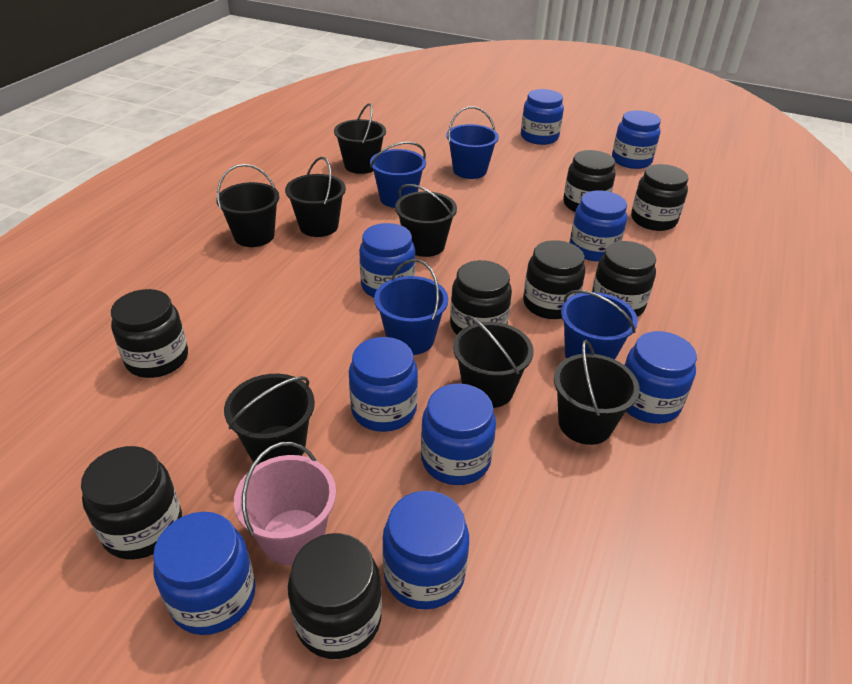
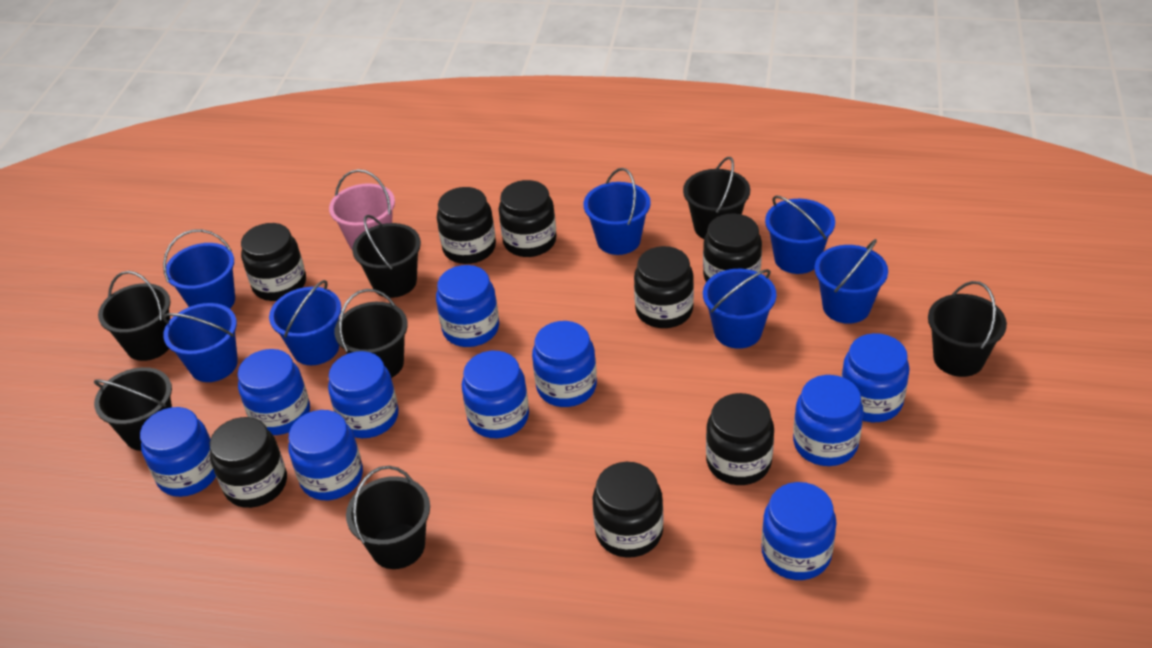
blue bucket: 4 -> 7
blue jar: 9 -> 10

